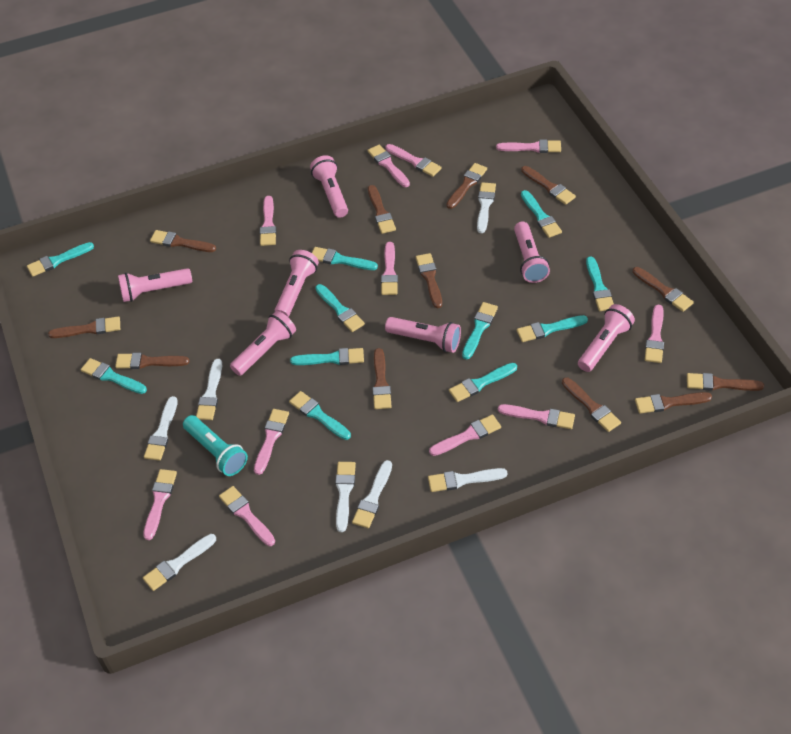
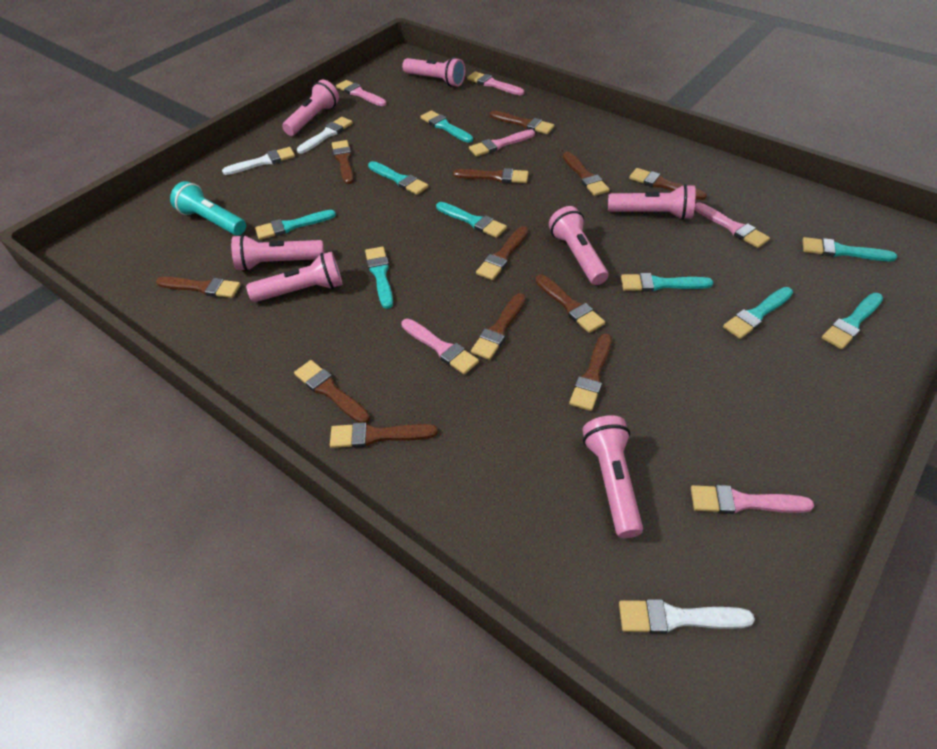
pink brush: 11 -> 6
turquoise brush: 11 -> 9
white brush: 7 -> 3

